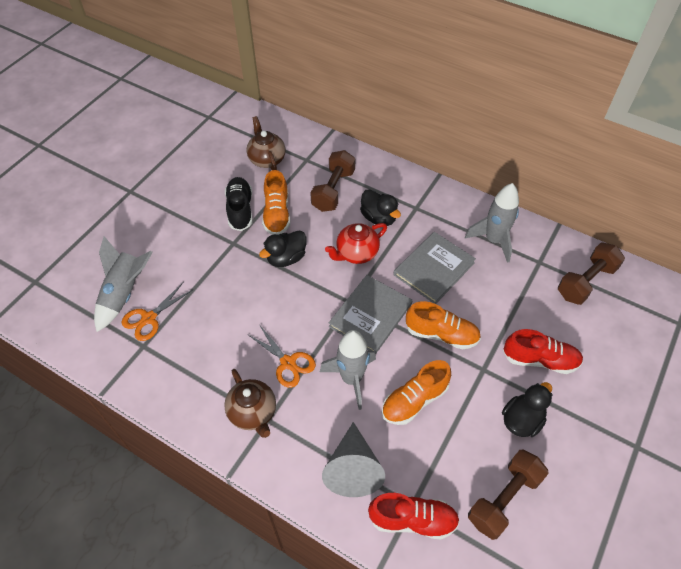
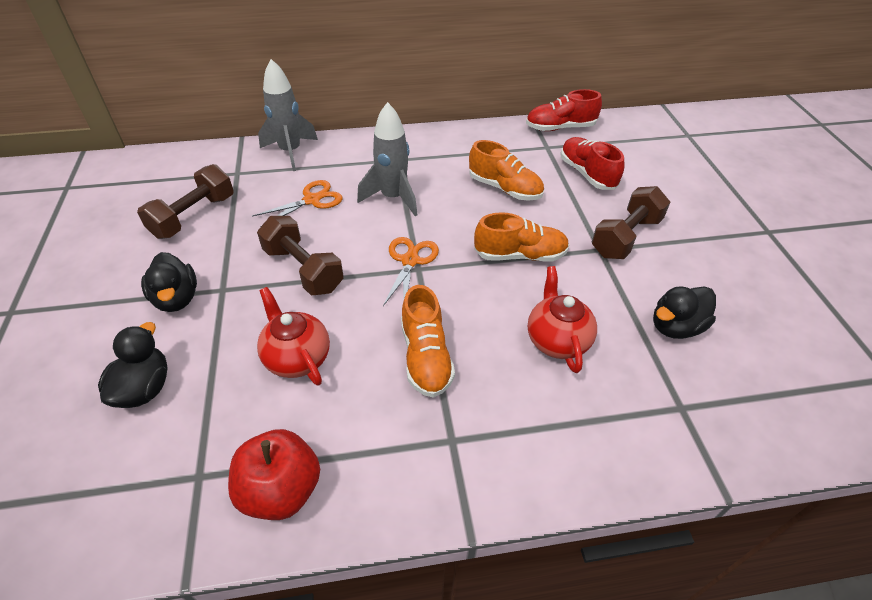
black shoe: 1 -> 0
brown teapot: 2 -> 0
grey book: 2 -> 0
grey cone: 1 -> 0
grey rocket: 3 -> 2
red apple: 0 -> 1
red teapot: 1 -> 2

